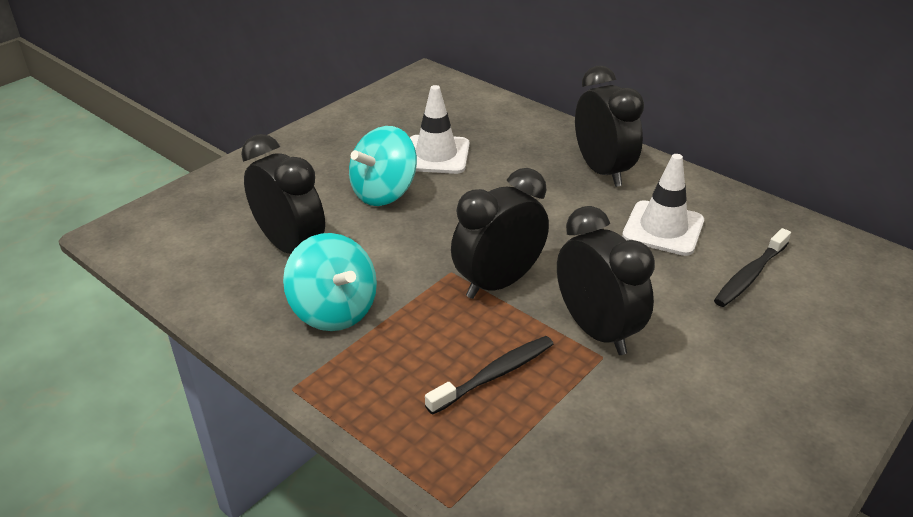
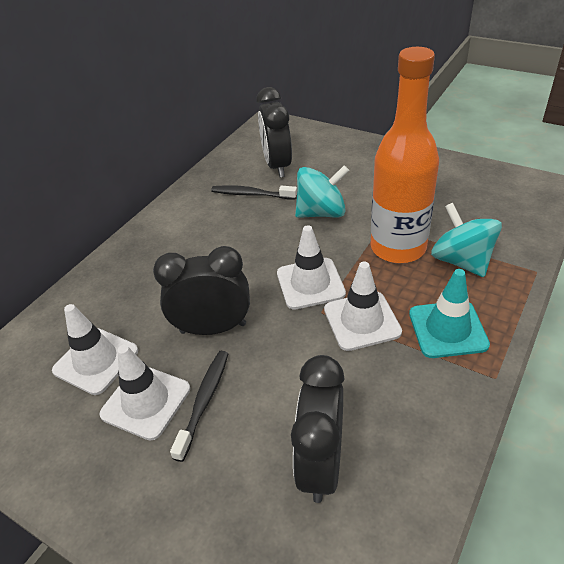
black clock: 4 -> 3
orange bottle: 0 -> 1
turquoise traffic cone: 0 -> 1
white traffic cone: 2 -> 4

